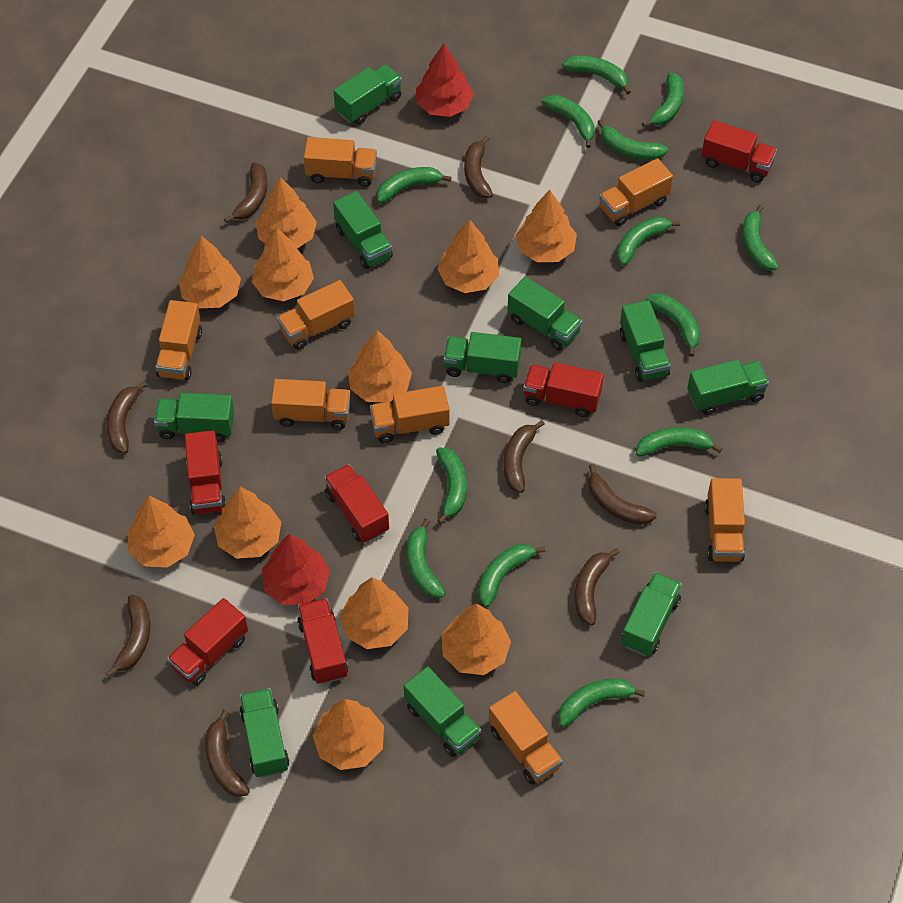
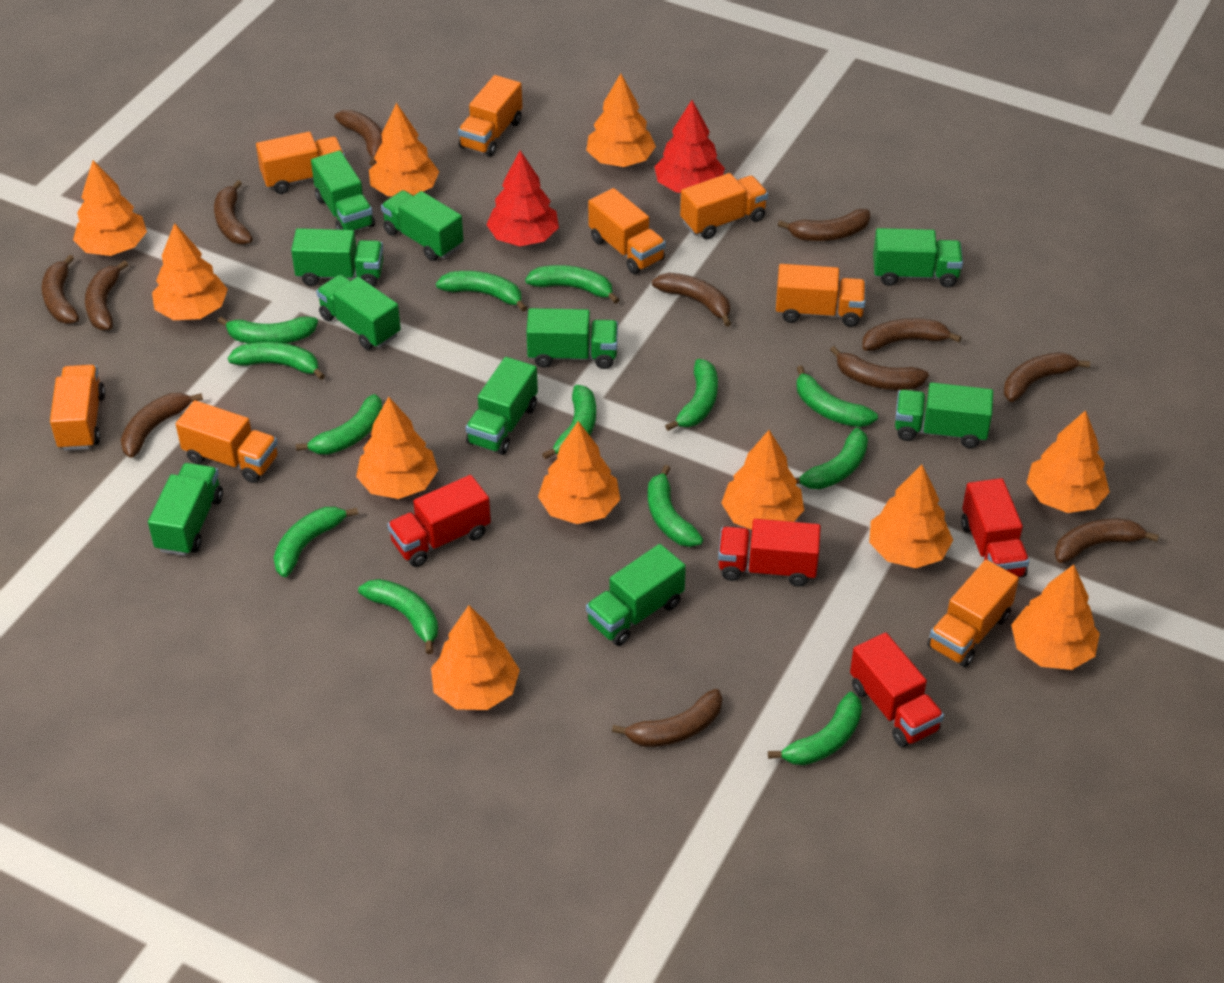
brown banana: 8 -> 12
red truck: 6 -> 4

